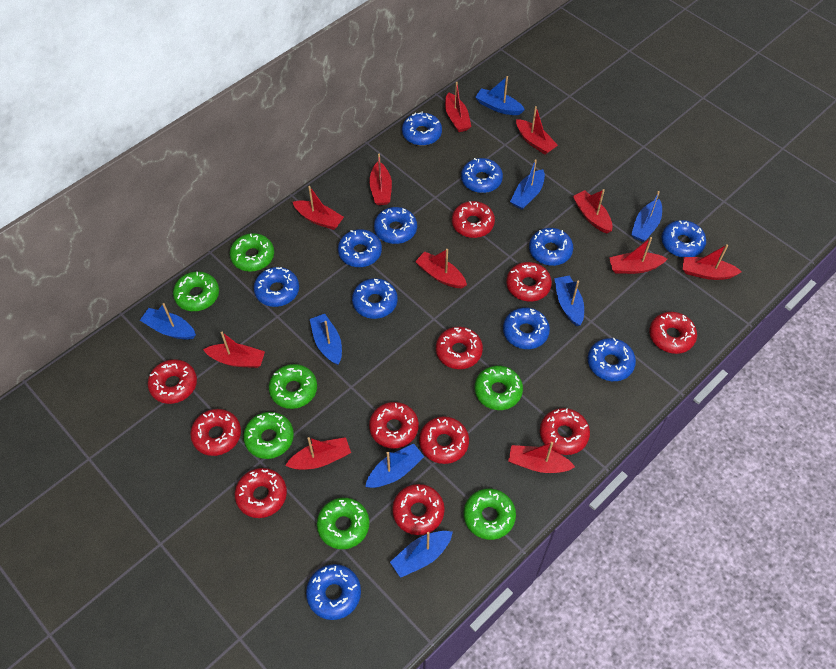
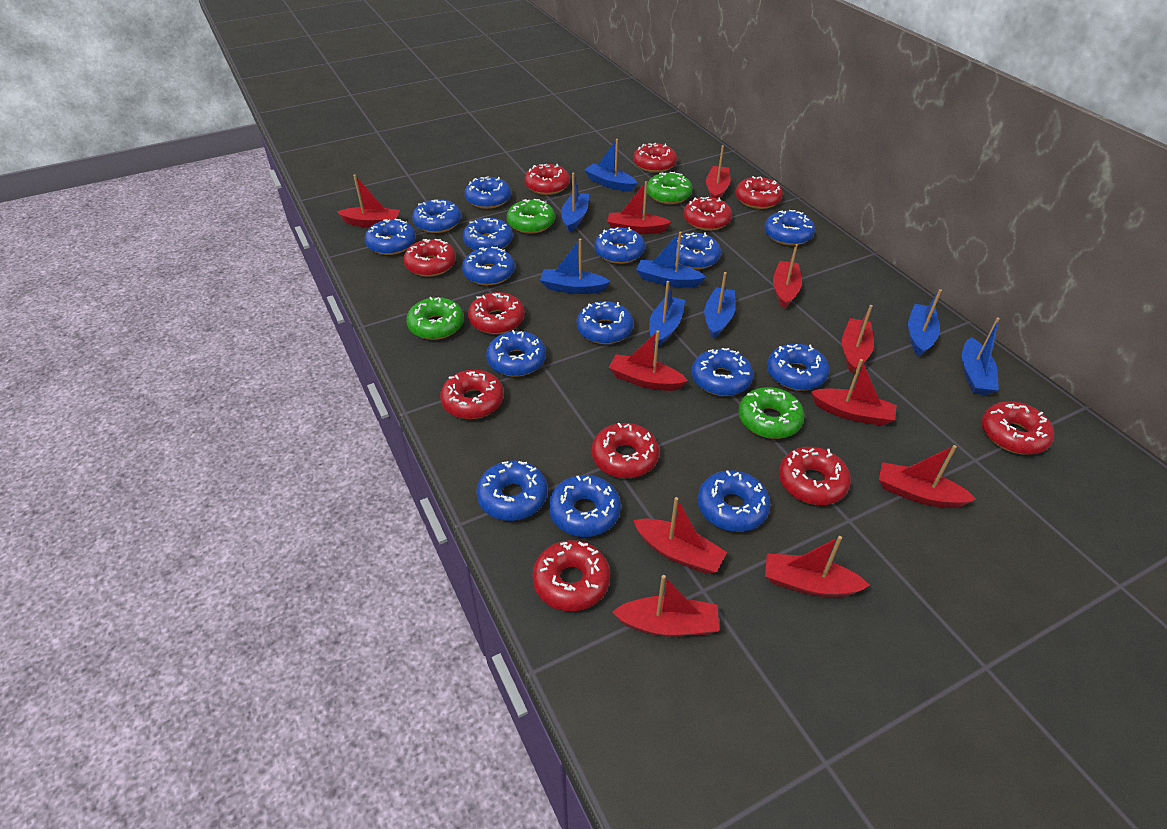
blue donut: 11 -> 15
green donut: 7 -> 4

